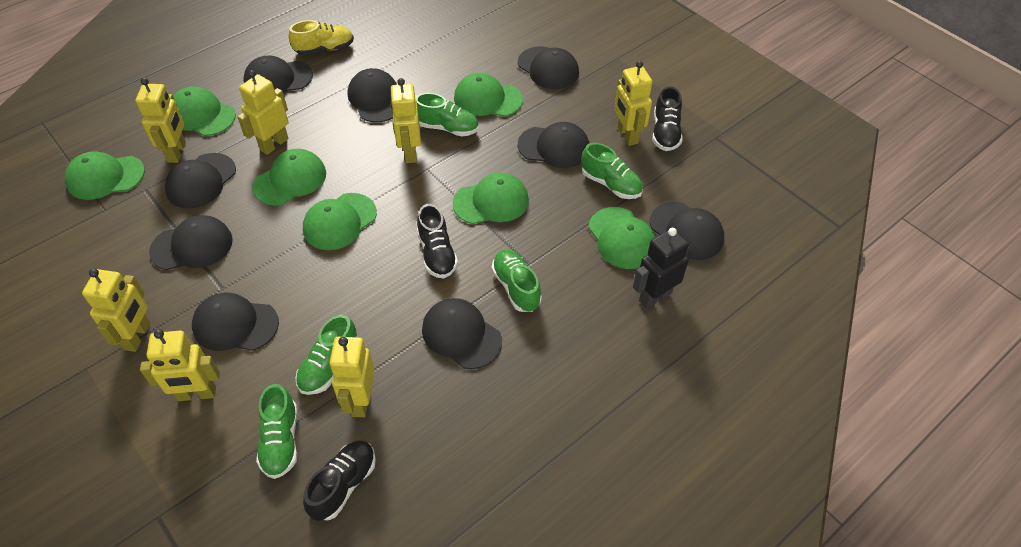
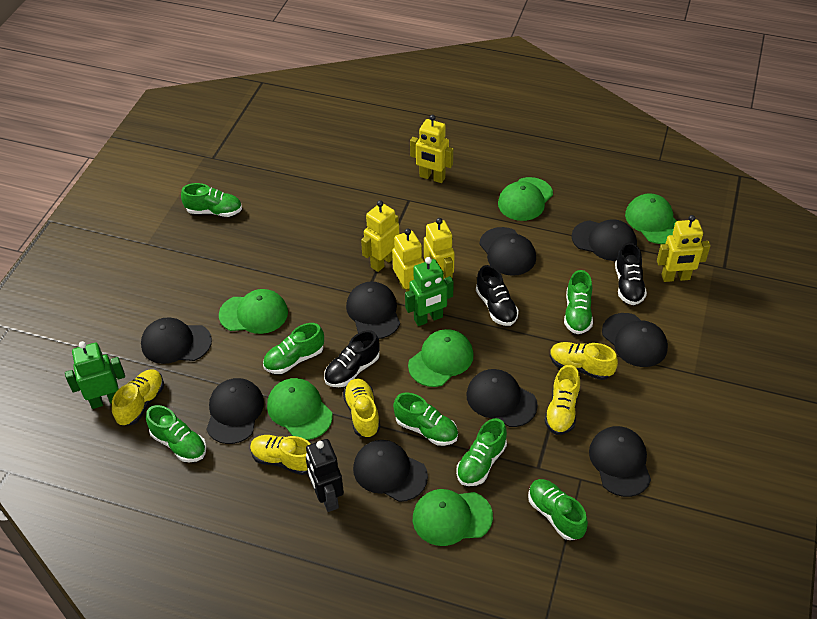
green cap: 7 -> 6
green robot: 0 -> 2
green shoe: 5 -> 7
yellow robot: 7 -> 5
yellow shoe: 1 -> 5

